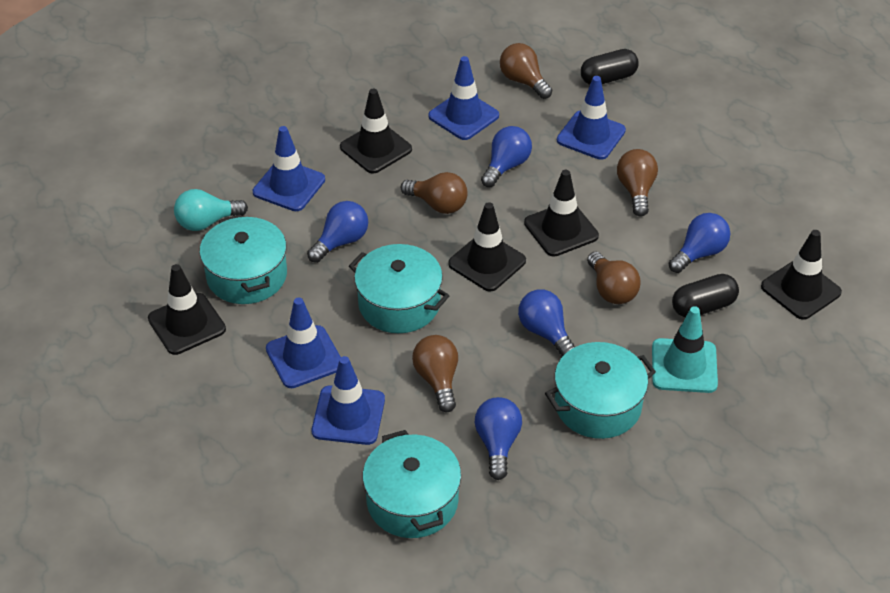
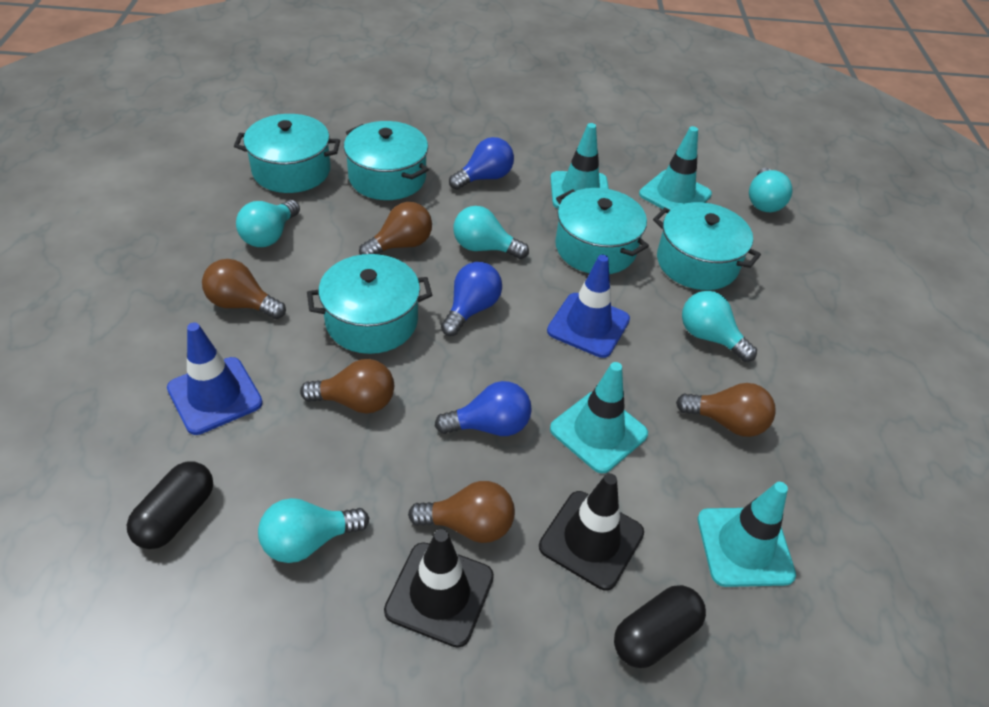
black traffic cone: 5 -> 2
blue light bulb: 5 -> 3
blue traffic cone: 5 -> 2
turquoise light bulb: 1 -> 5
turquoise pot: 4 -> 5
turquoise traffic cone: 1 -> 4

